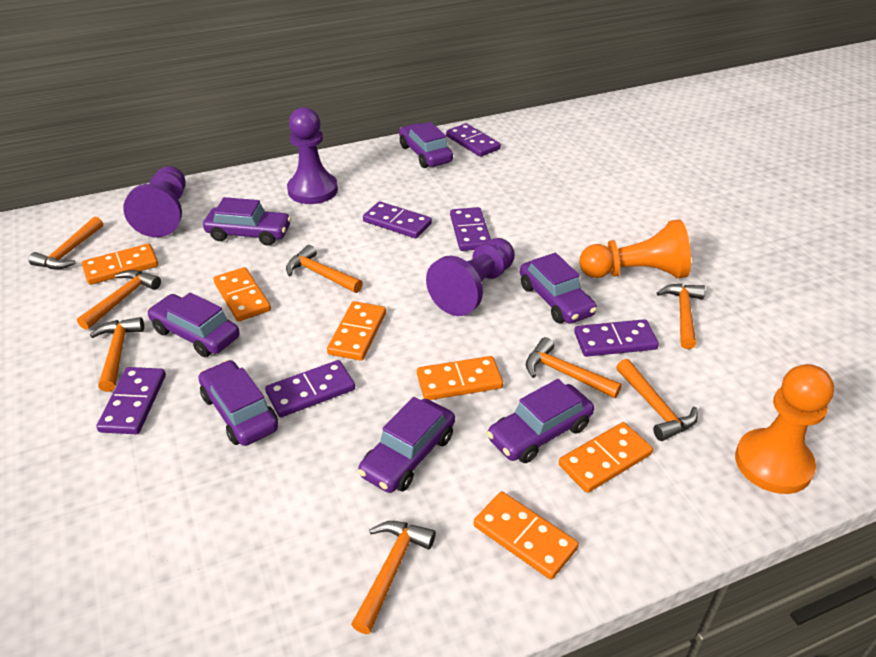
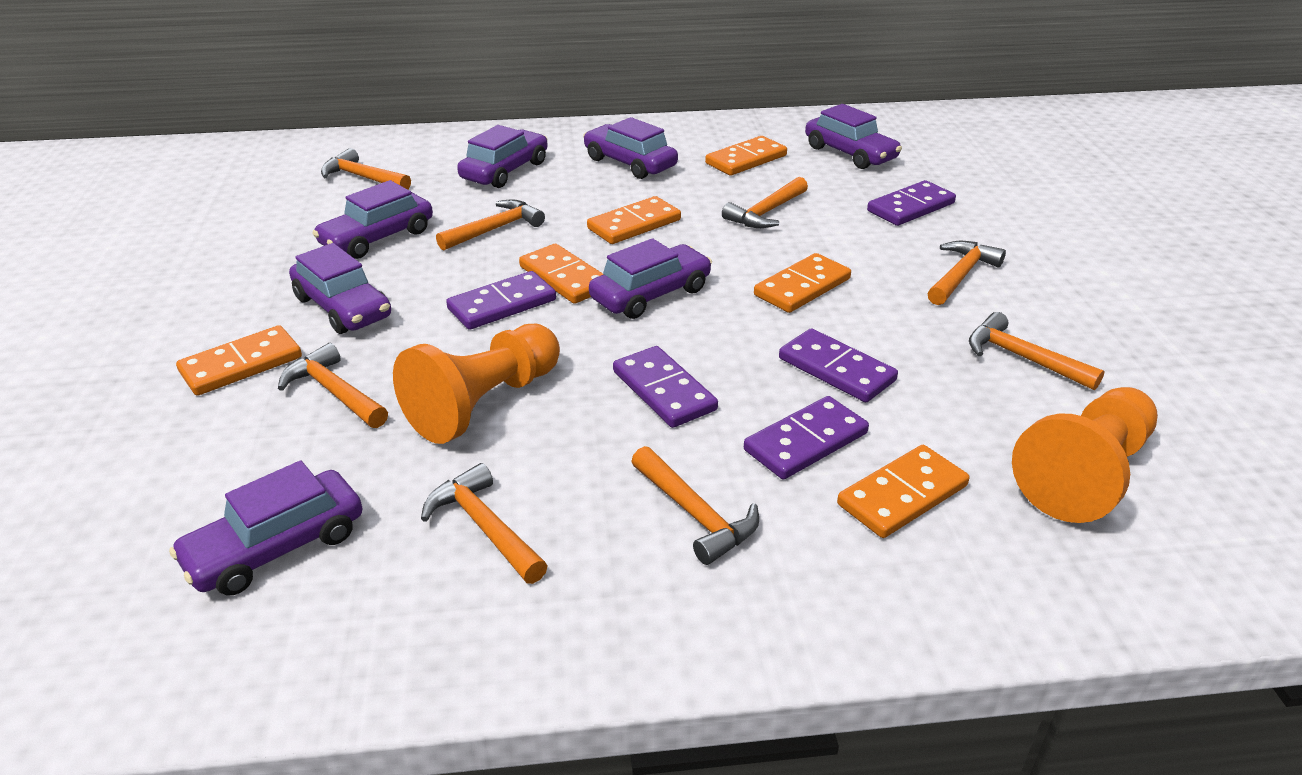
purple domino: 6 -> 5
purple pawn: 3 -> 0

